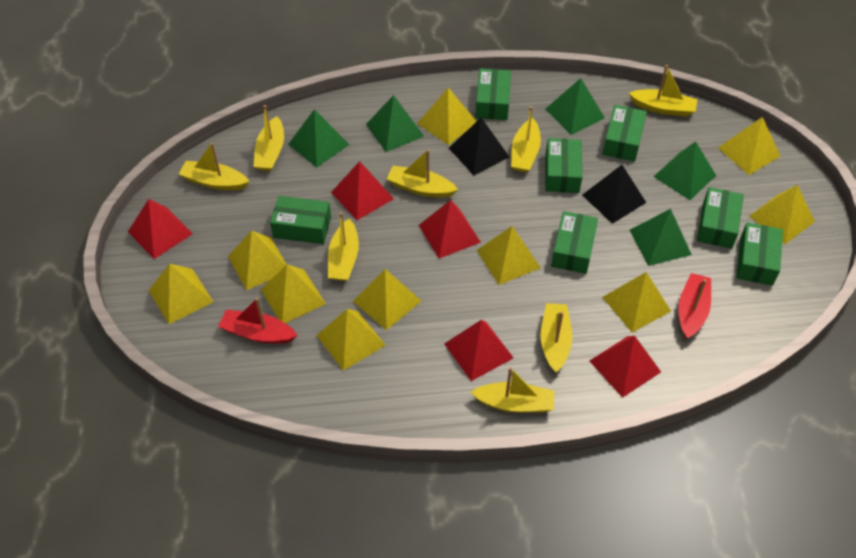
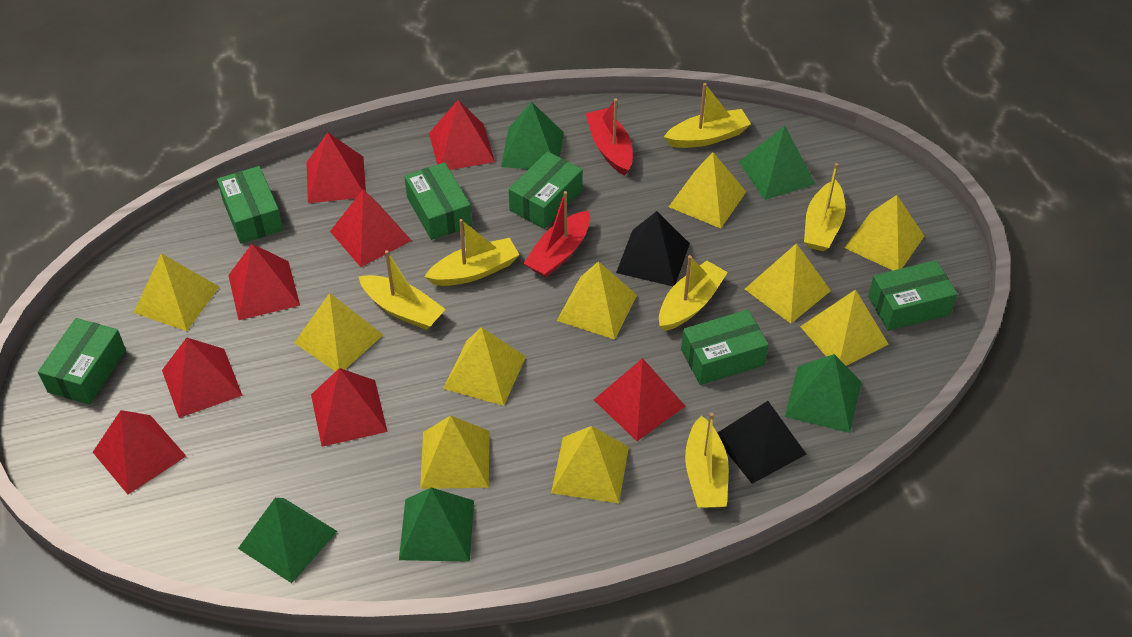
green box: 7 -> 6
red pyramid: 5 -> 8
yellow boat: 8 -> 6

